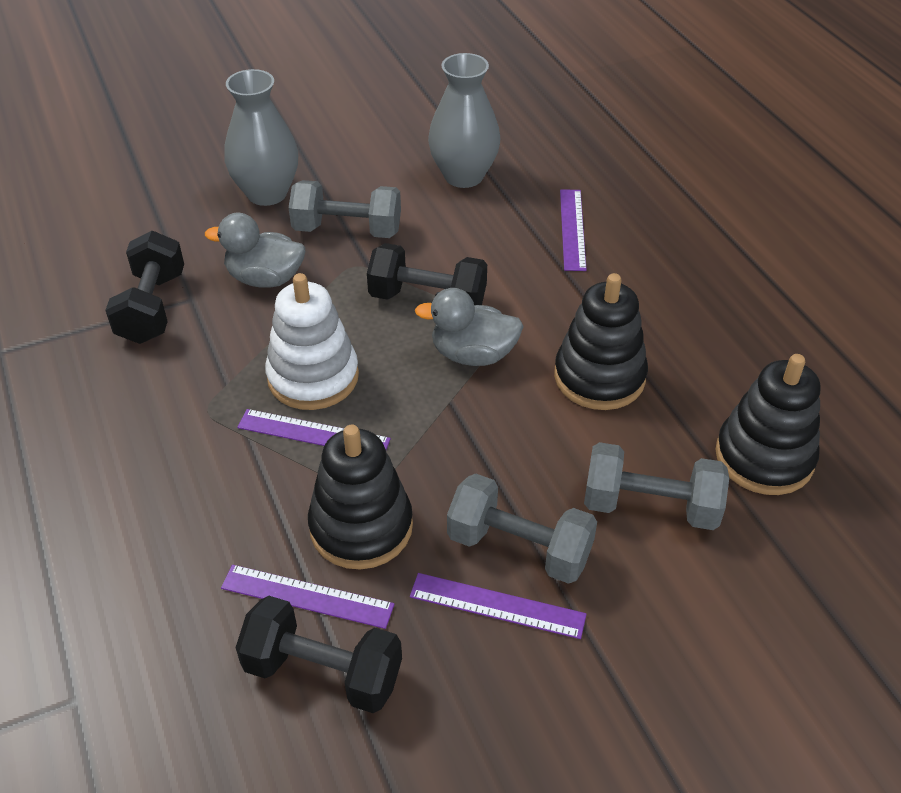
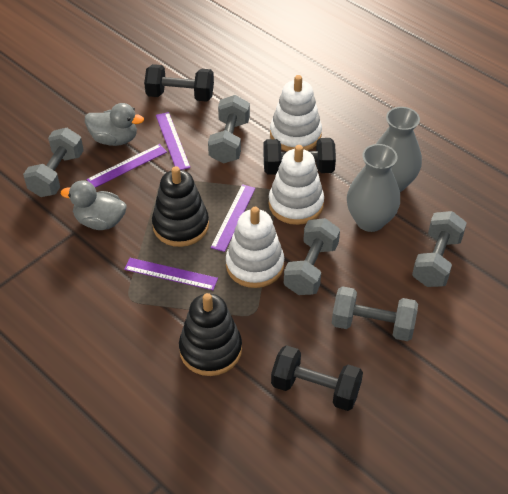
black stacking toy: 3 -> 2
grey dumbbell: 3 -> 5
white stacking toy: 1 -> 3

